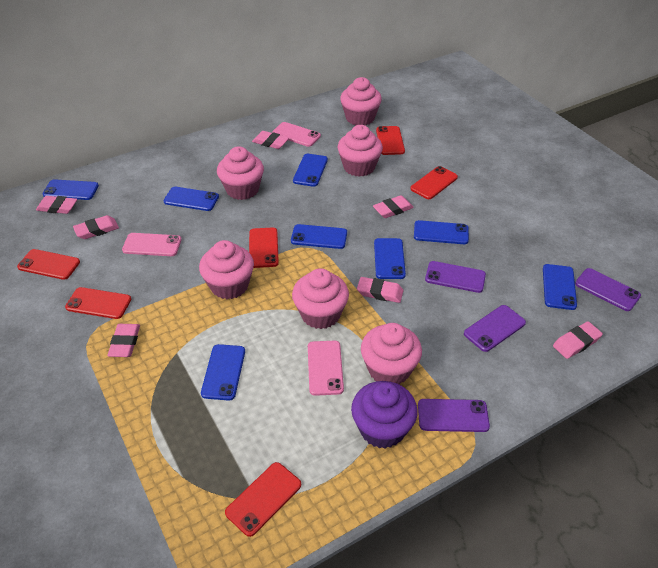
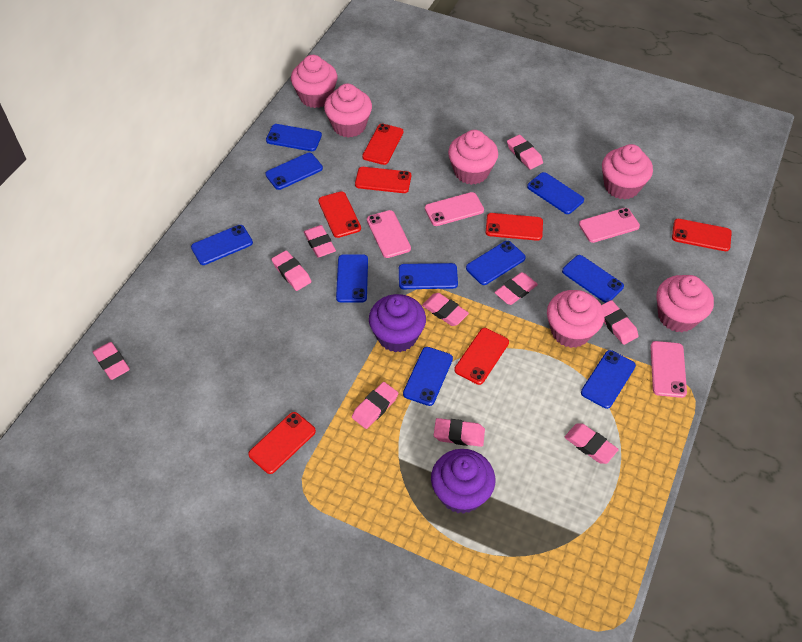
blue phone: 8 -> 10
pink eraser: 7 -> 10
pink phone: 3 -> 4
purple cupcake: 1 -> 2
purple phone: 4 -> 0
red phone: 6 -> 7

